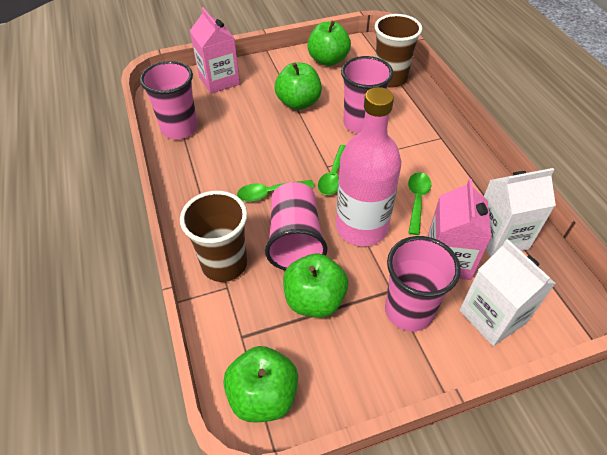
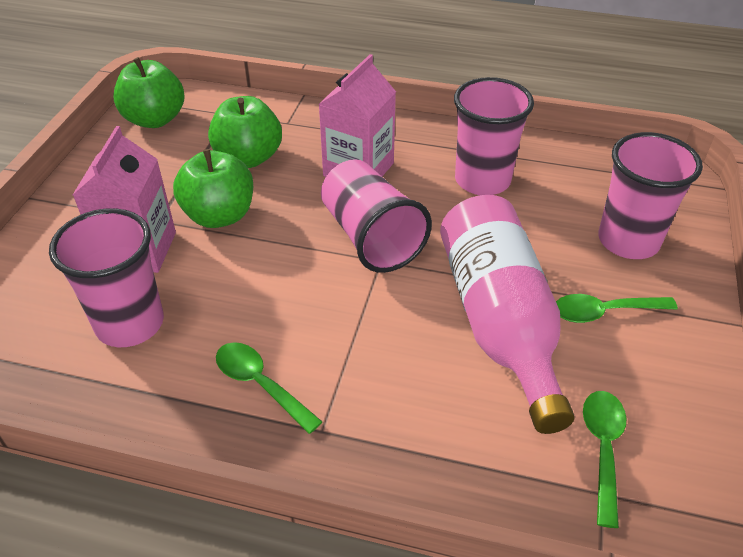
brown cup: 2 -> 0
green apple: 4 -> 3
white carton: 2 -> 0

